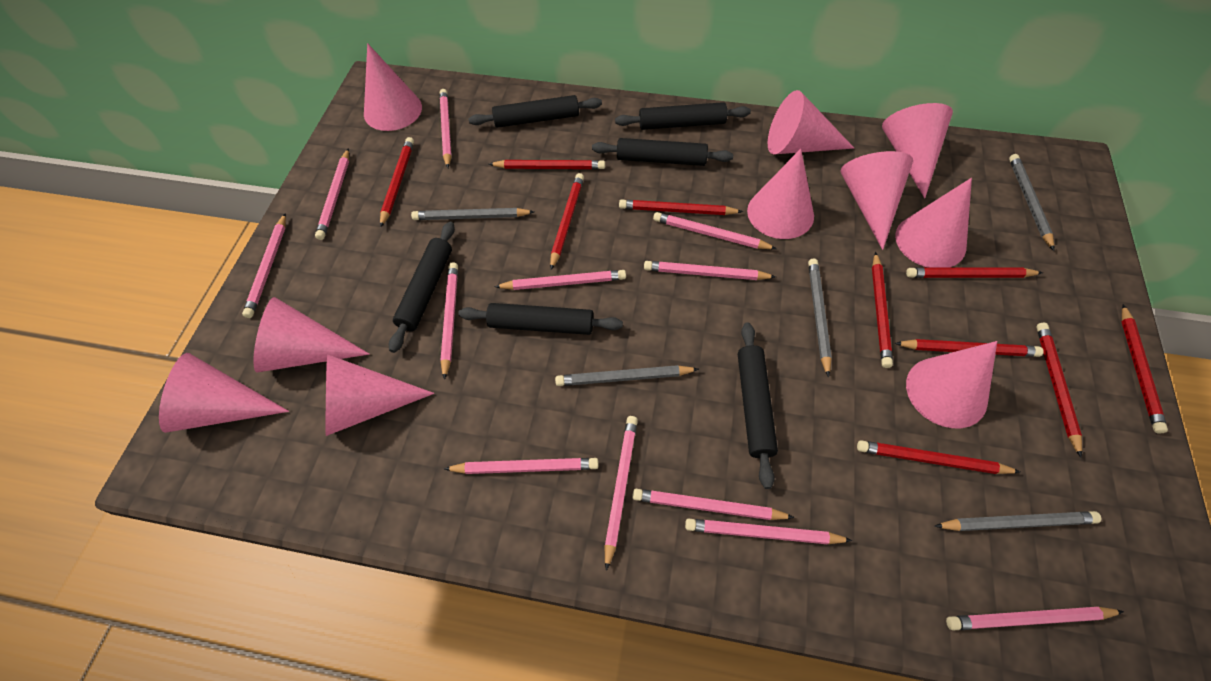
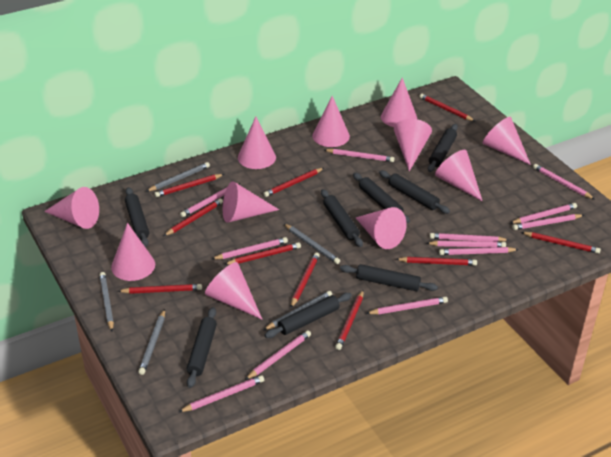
black rolling pin: 6 -> 8
pink cone: 10 -> 11

